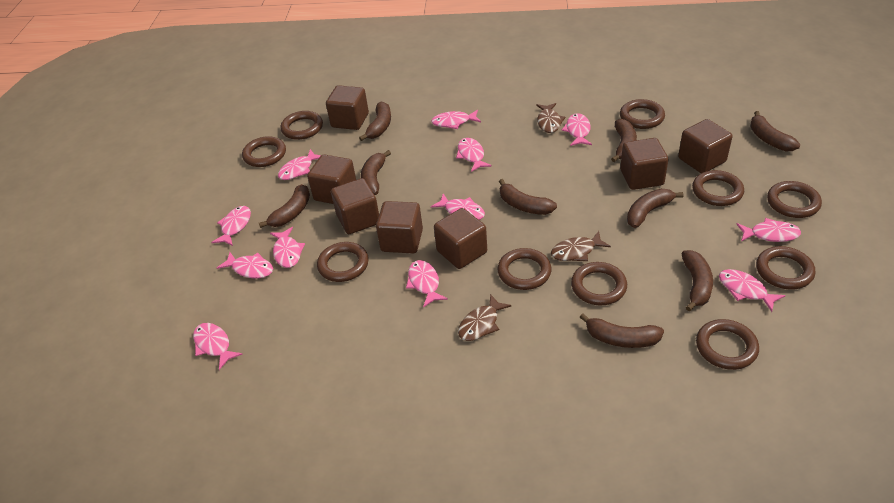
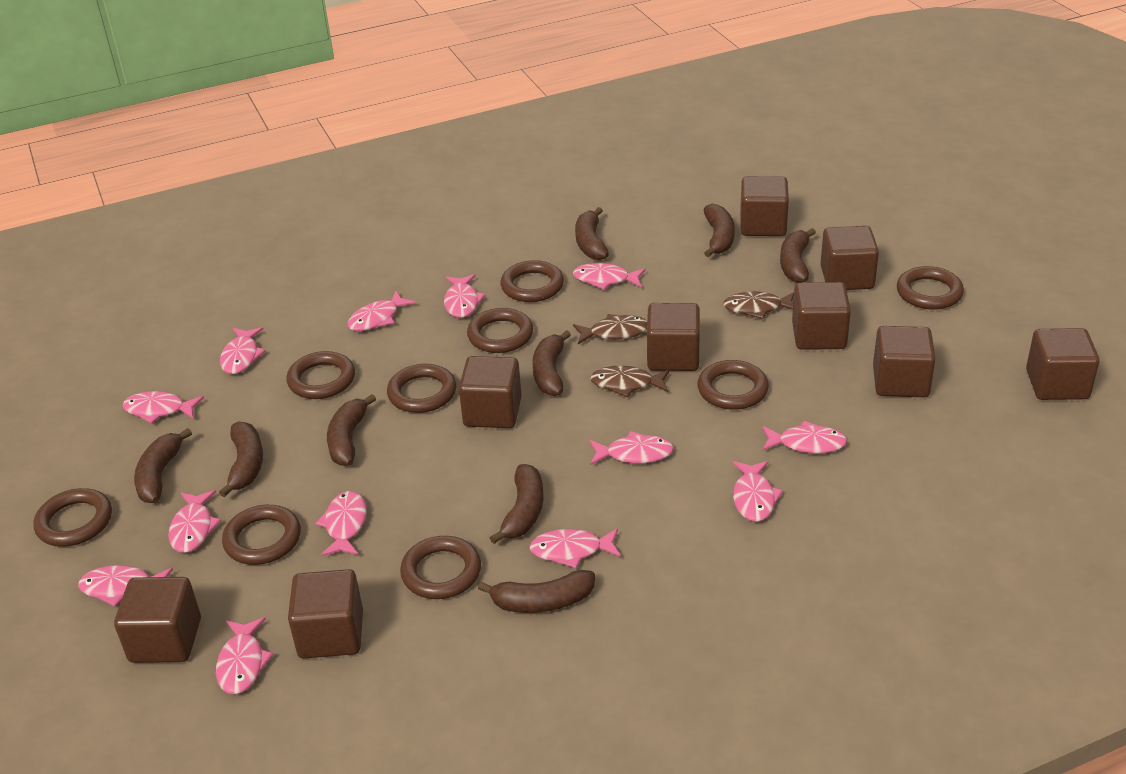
brown cube: 7 -> 9
brown ring: 10 -> 9
pink fish: 12 -> 13

